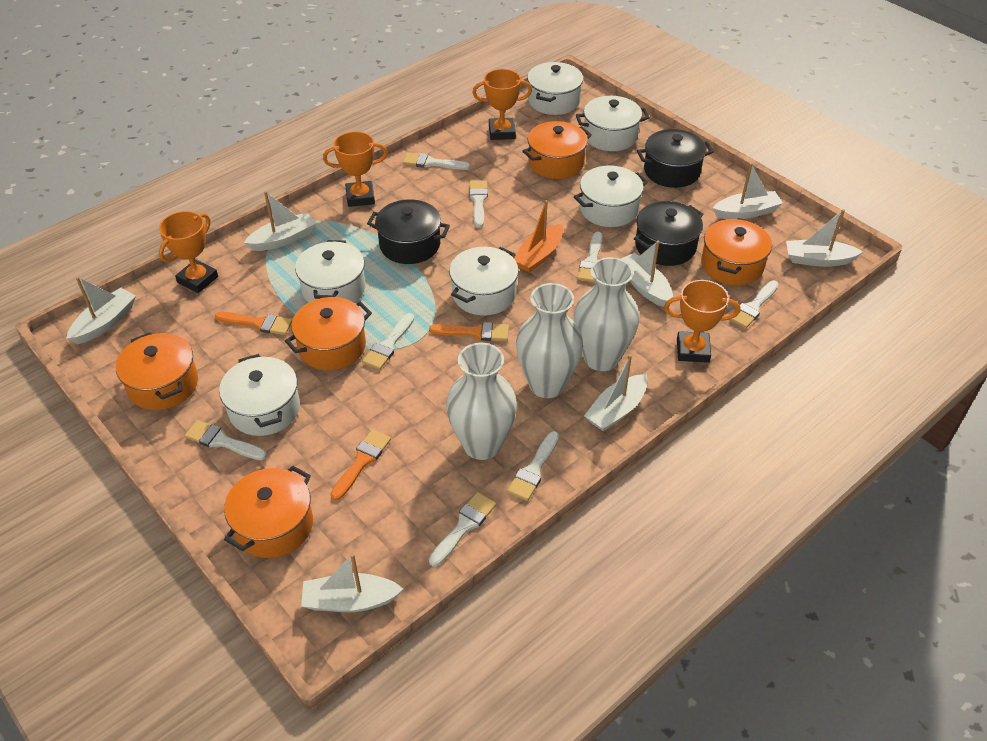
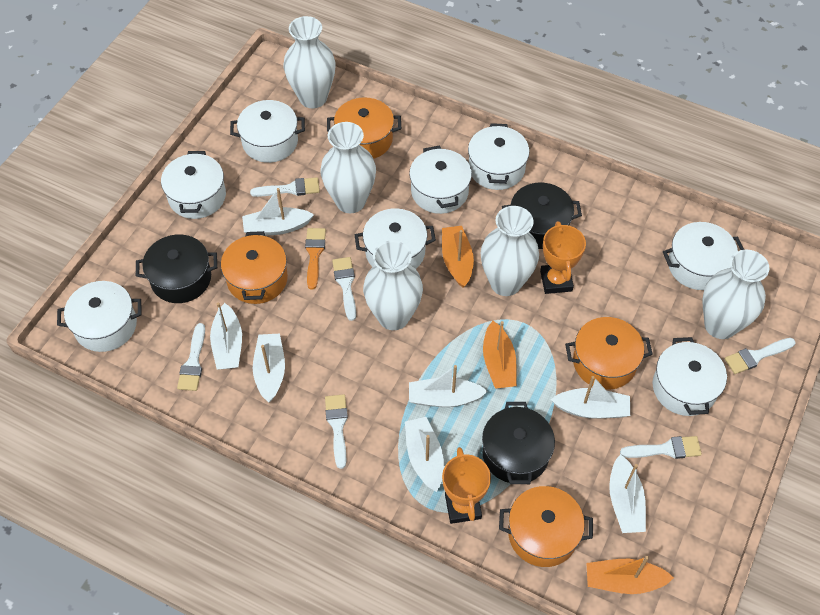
orange boat: 1 -> 3
orange brush: 3 -> 1
orange pot: 5 -> 4
orange trophy: 4 -> 2
white brush: 8 -> 6
white pot: 6 -> 8
white vase: 3 -> 5

